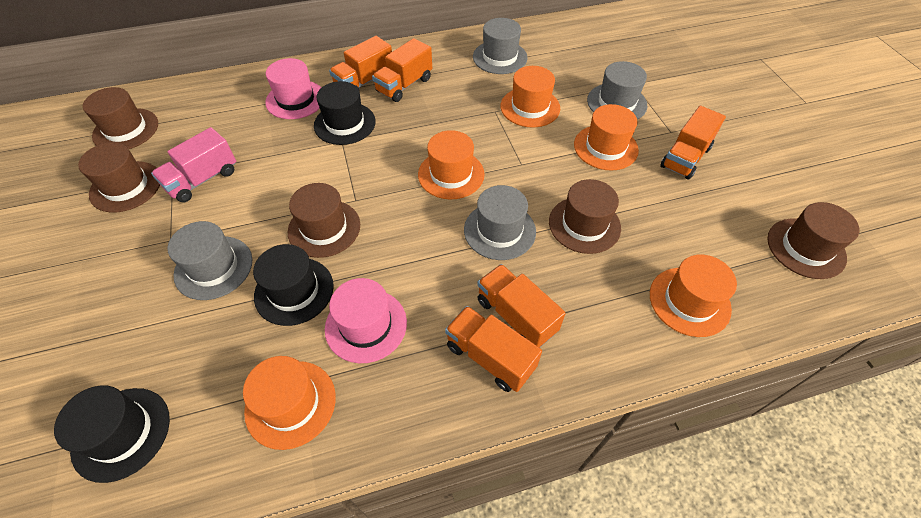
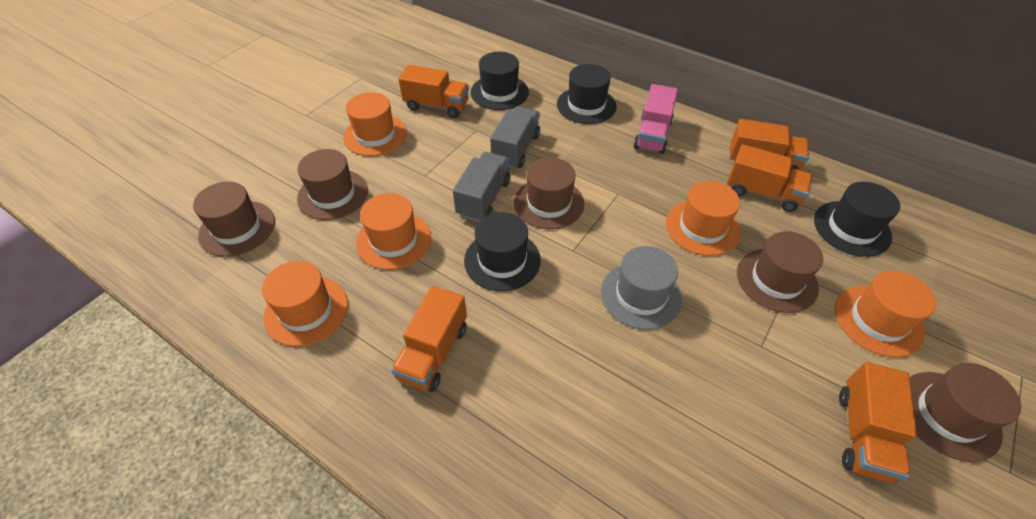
black hat: 3 -> 4
grey hat: 4 -> 1
grey truck: 0 -> 2
pink hat: 2 -> 0

